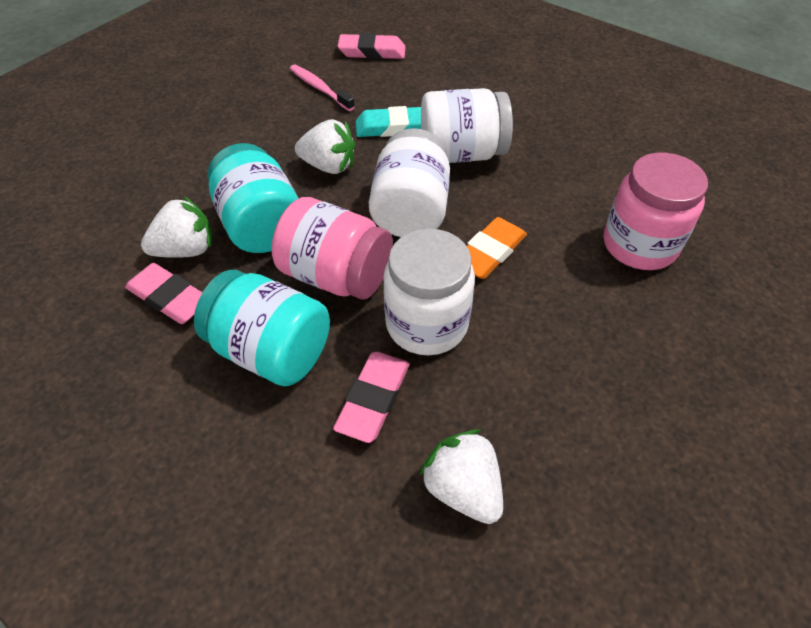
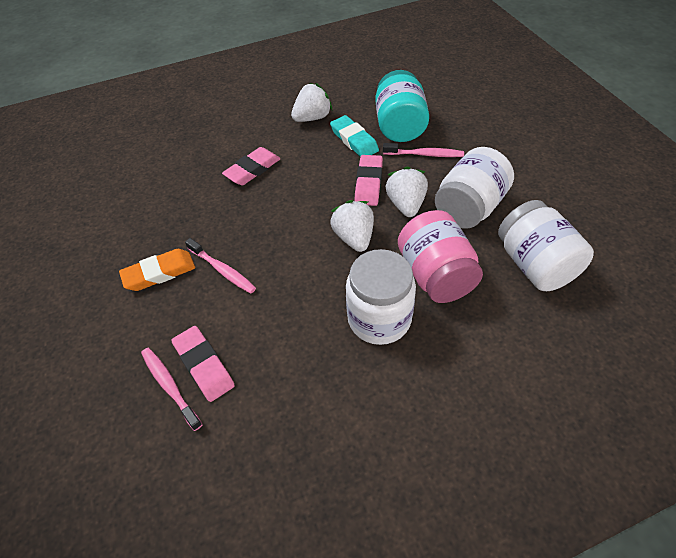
pink jar: 2 -> 1
pink toothbrush: 1 -> 3
turquoise jar: 2 -> 1

